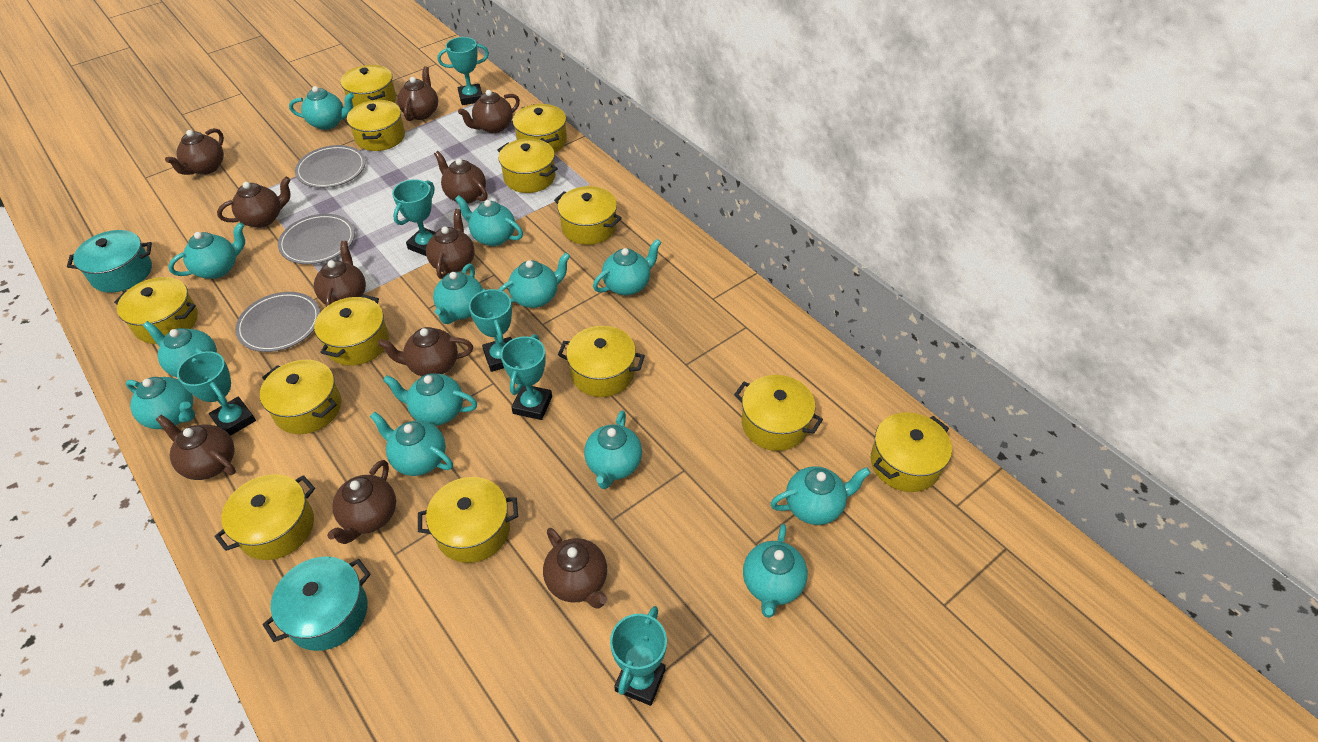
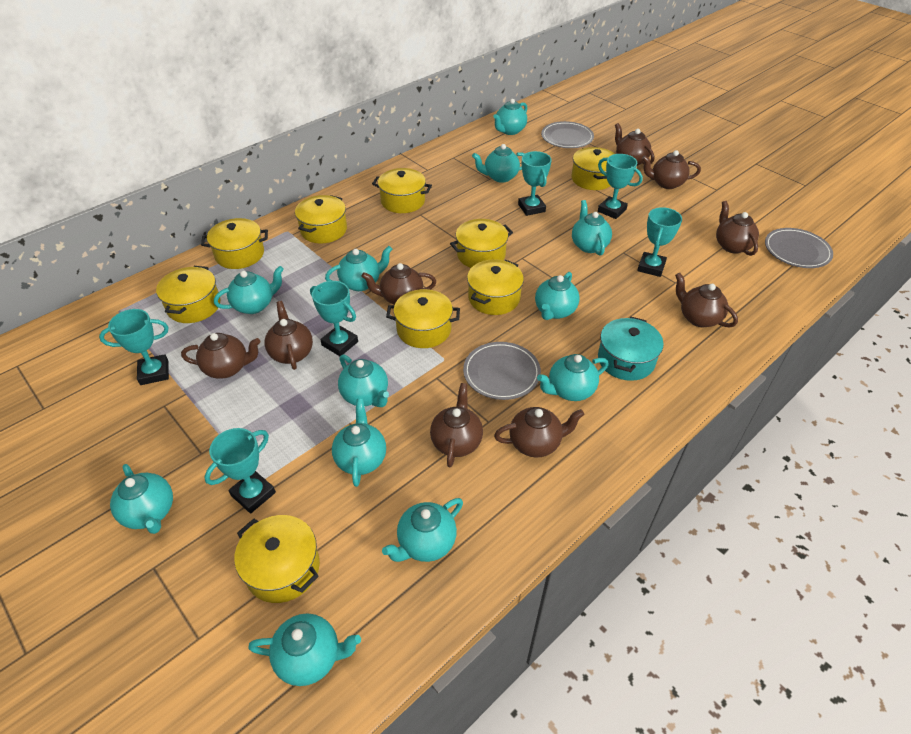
brown teapot: 11 -> 9
turquoise pot: 2 -> 1
turquoise teapot: 13 -> 12
yellow pot: 13 -> 9

